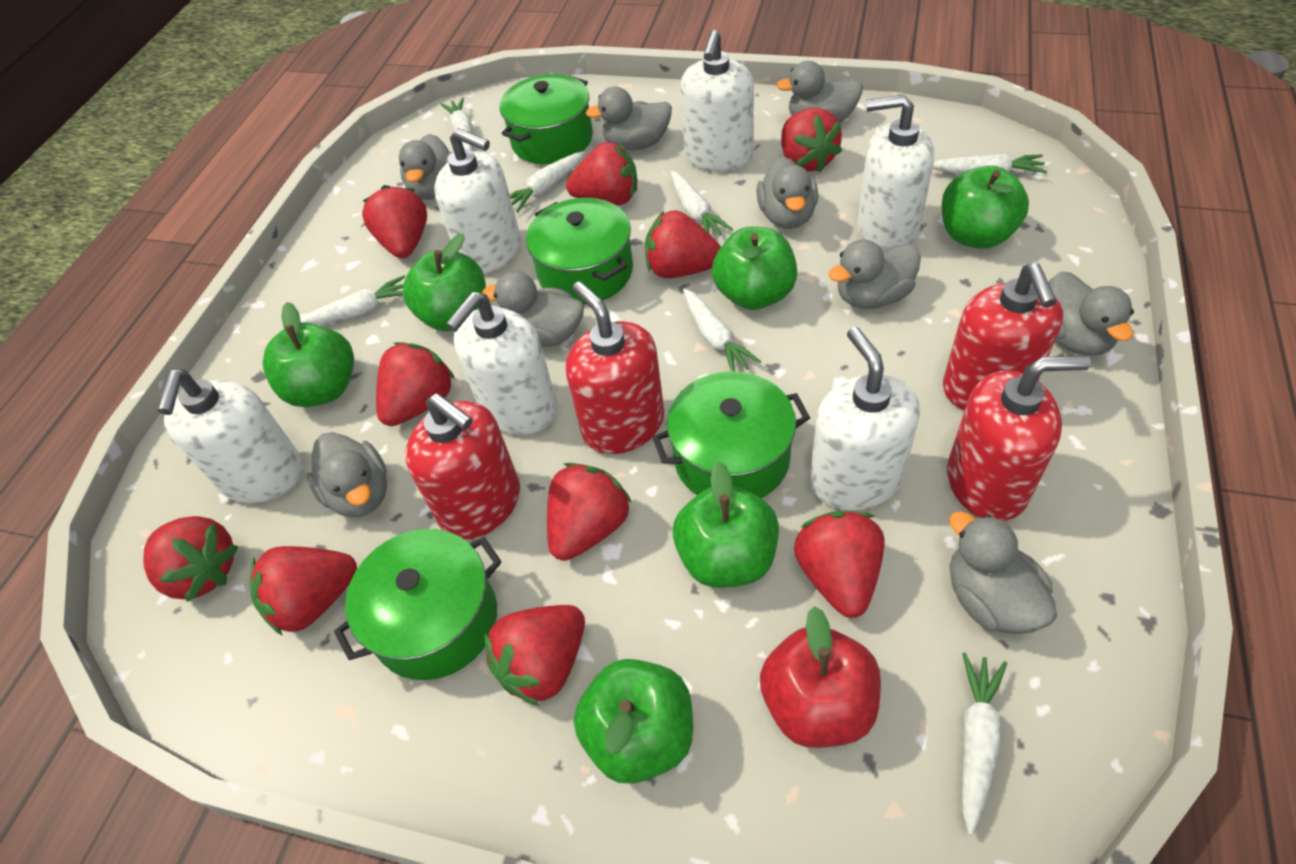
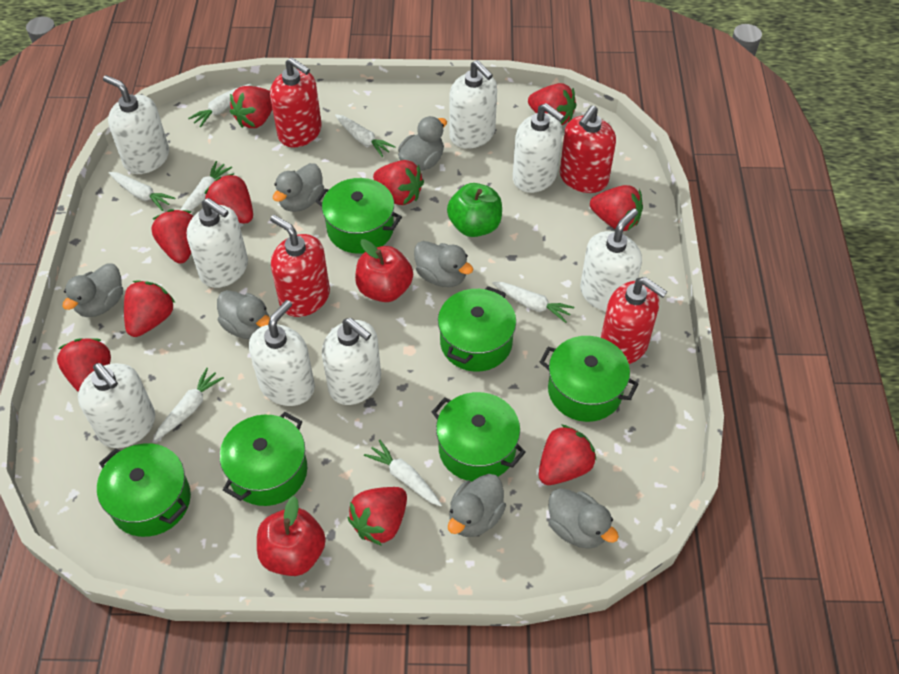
green apple: 6 -> 1
green pot: 4 -> 6
grey duck: 9 -> 7
red apple: 1 -> 2
white soap dispenser: 6 -> 8

